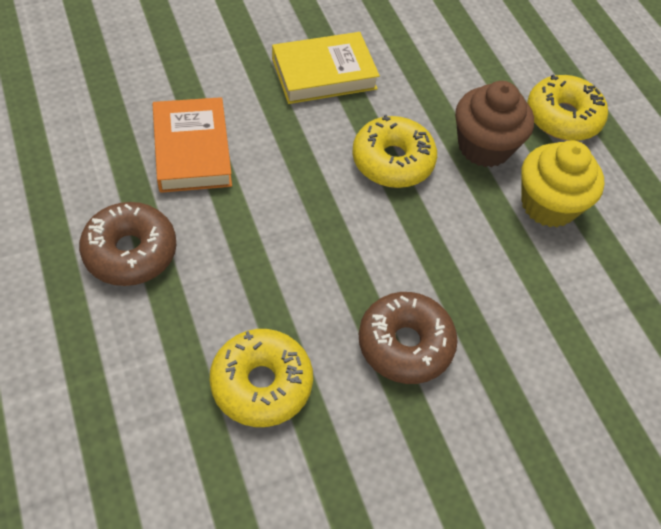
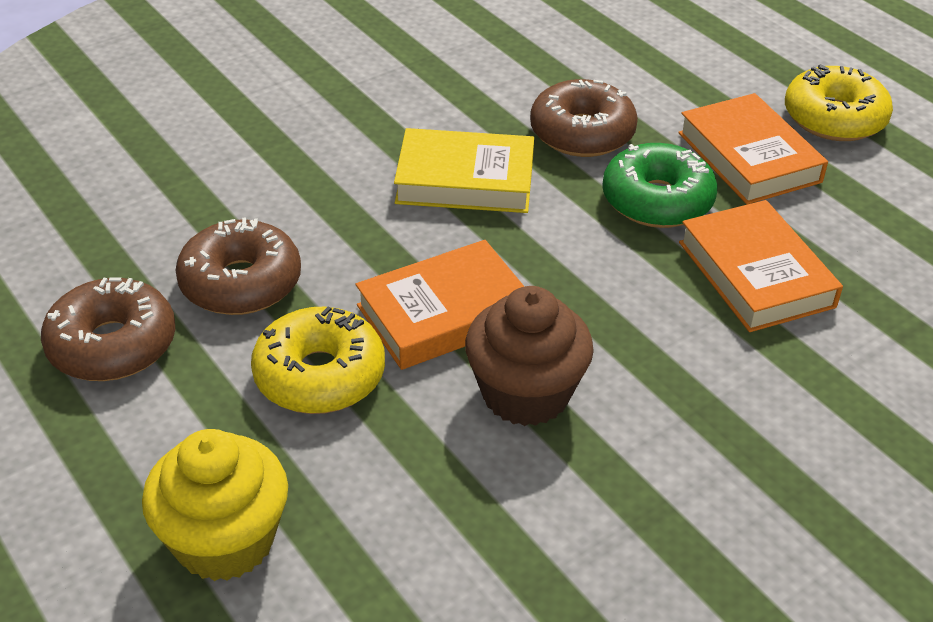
brown donut: 2 -> 3
green donut: 0 -> 1
orange book: 1 -> 3
yellow donut: 3 -> 2

